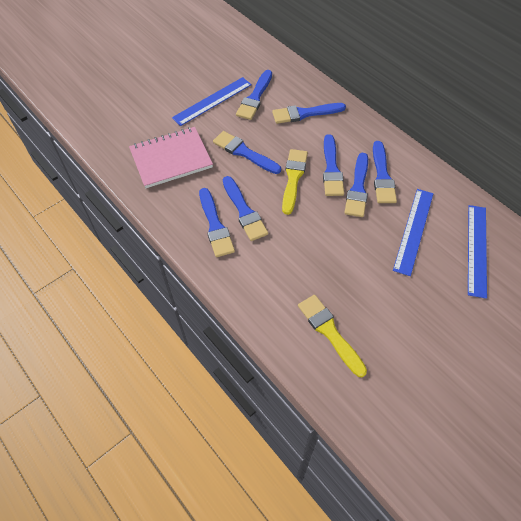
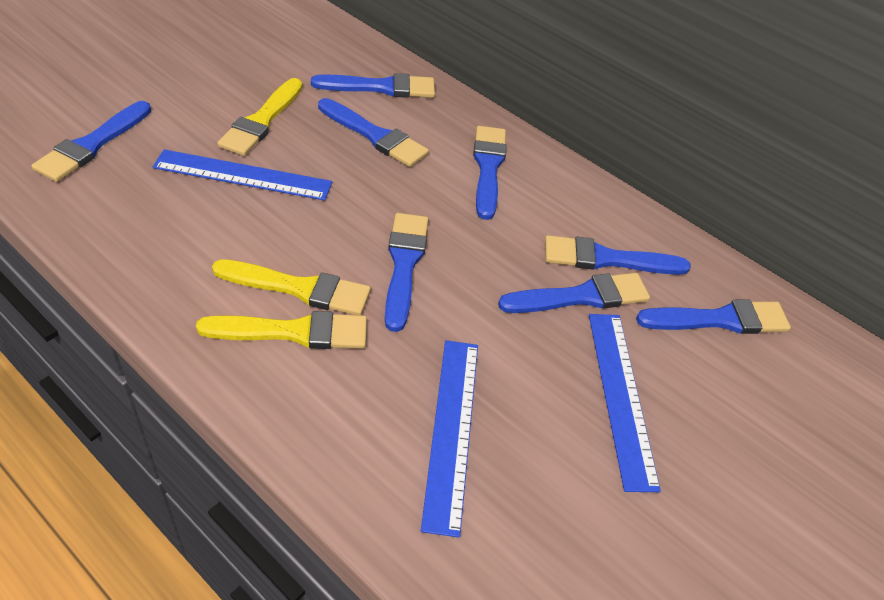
pink notebook: 1 -> 0
yellow brush: 2 -> 3

